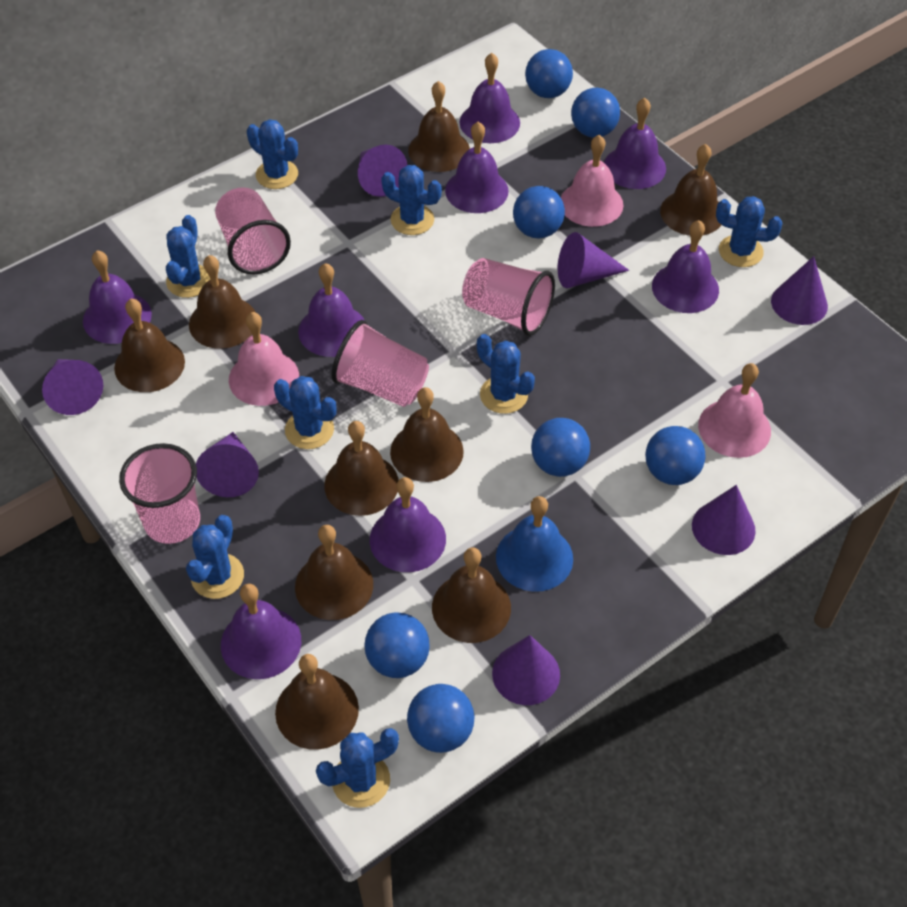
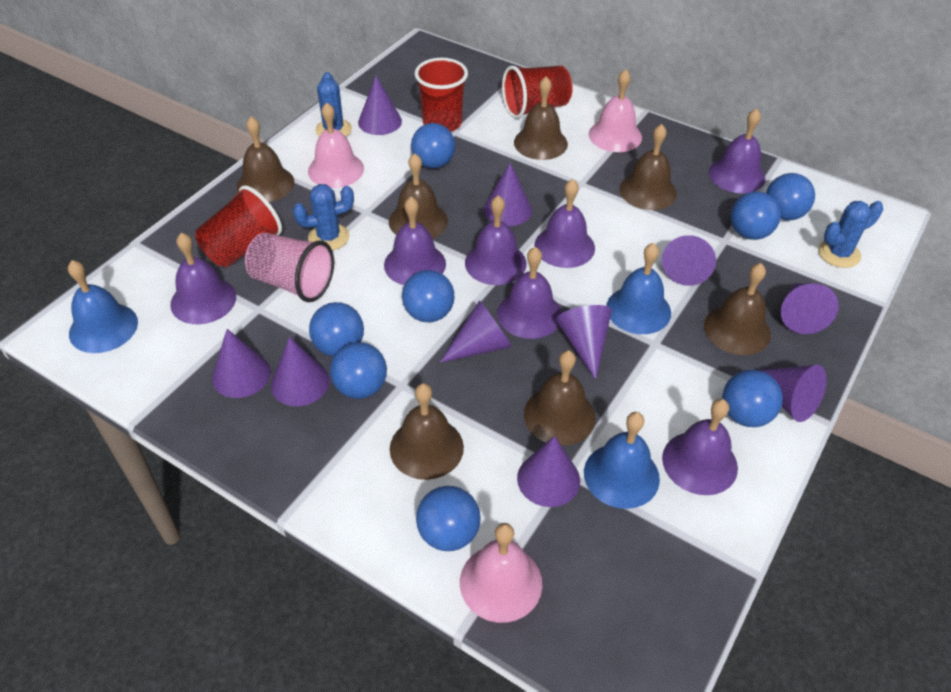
blue ball: 7 -> 8
blue bell: 1 -> 3
blue cactus: 8 -> 3
brown bell: 9 -> 7
pink cup: 4 -> 1
purple bell: 8 -> 7
purple cone: 7 -> 10
red cup: 0 -> 3

